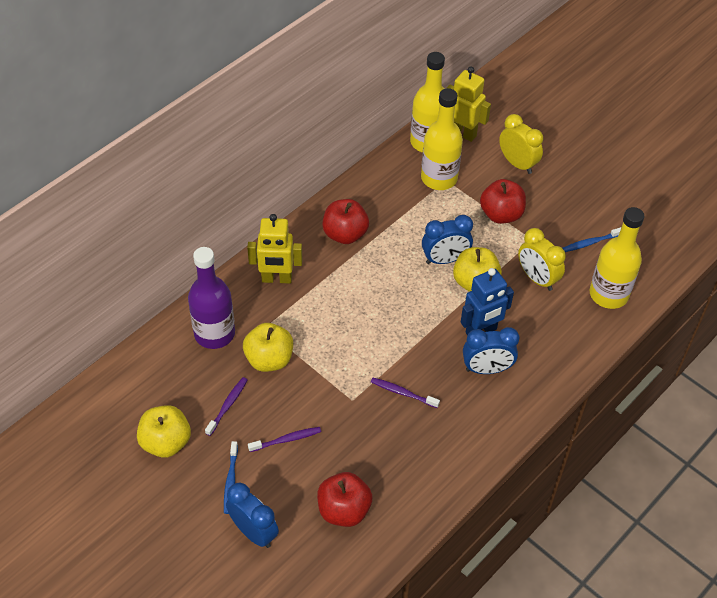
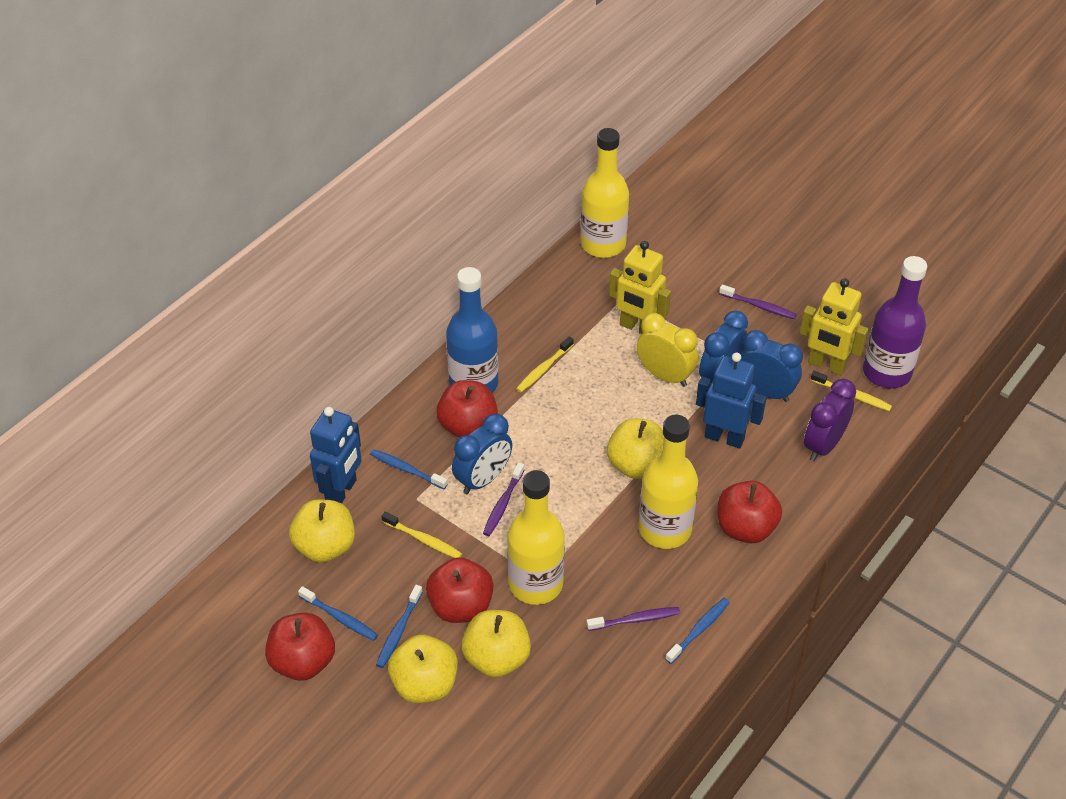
blue bottle: 0 -> 1
blue robot: 1 -> 2
blue toothbrush: 2 -> 4
purple clock: 0 -> 1
red apple: 3 -> 4
yellow apple: 3 -> 4
yellow clock: 2 -> 1
yellow toothbrush: 0 -> 3

